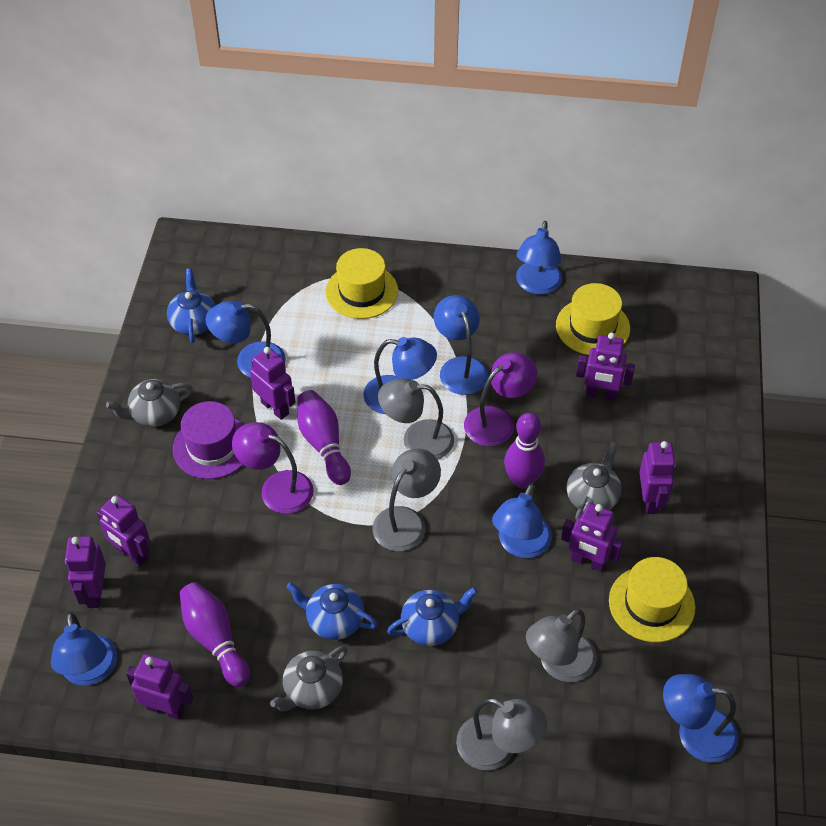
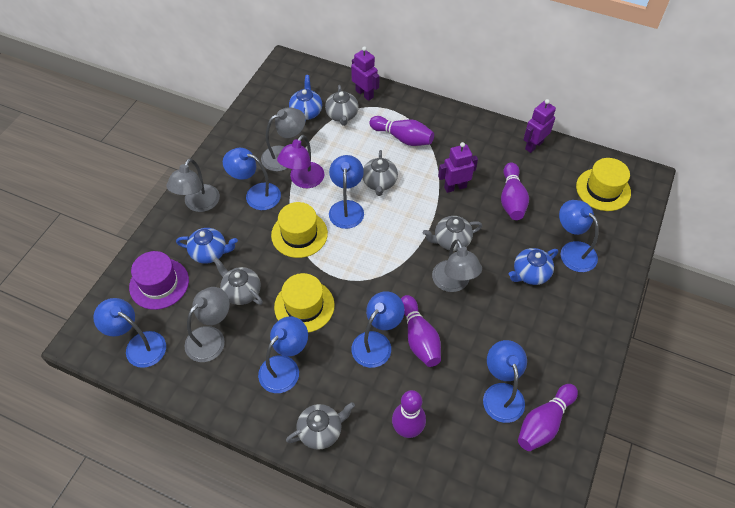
grey teapot: 3 -> 5
purple bowling pin: 3 -> 5
purple lamp: 2 -> 1
purple robot: 7 -> 3

